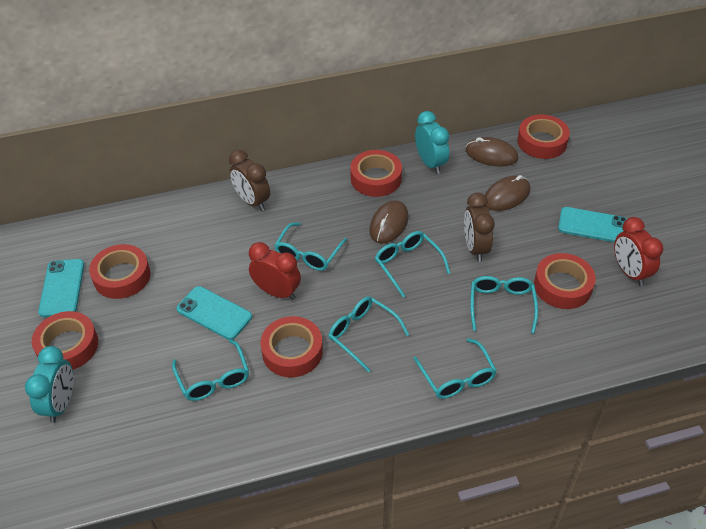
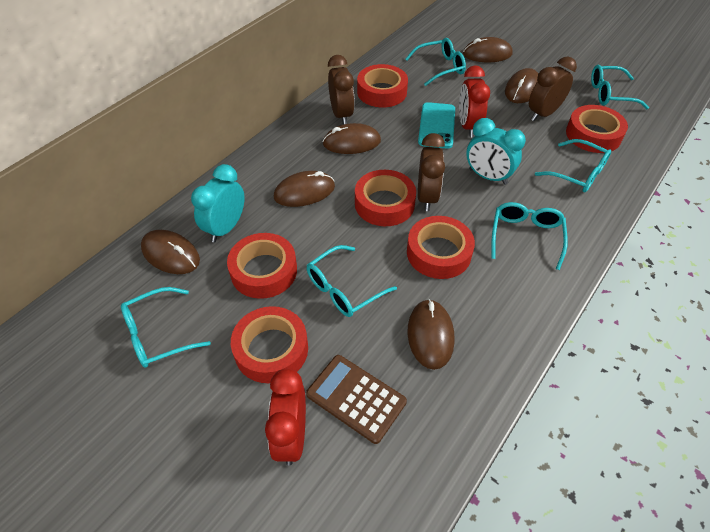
brown calculator: 0 -> 1
brown clock: 2 -> 3
brown mouse: 3 -> 6
turquoise phone: 3 -> 1

